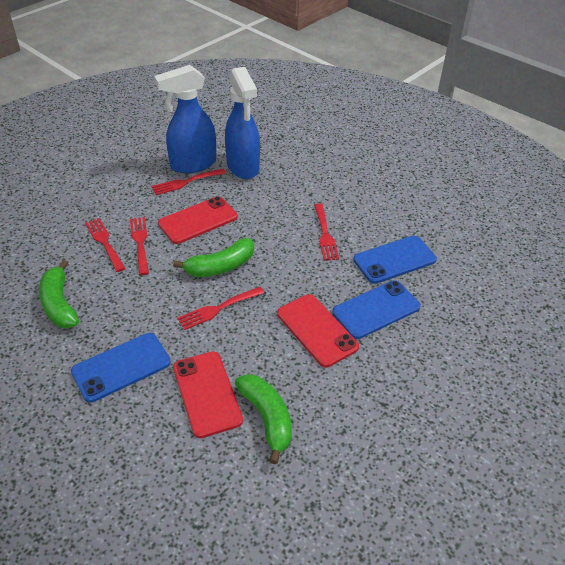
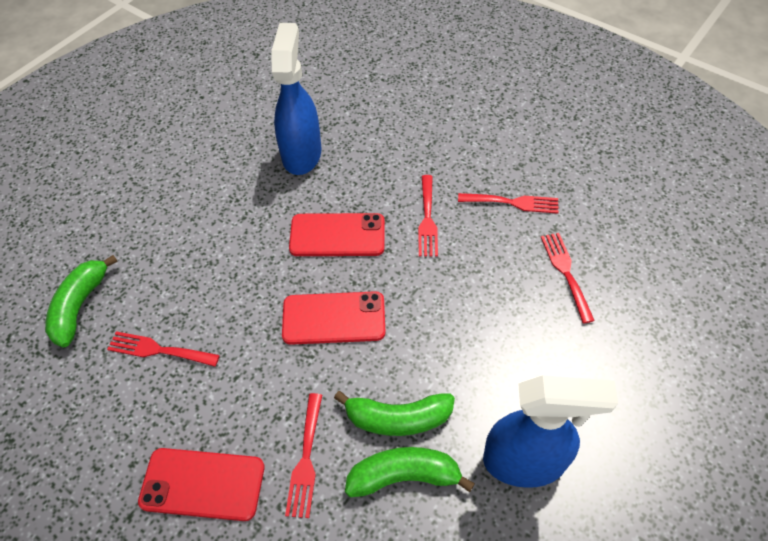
blue phone: 3 -> 0

